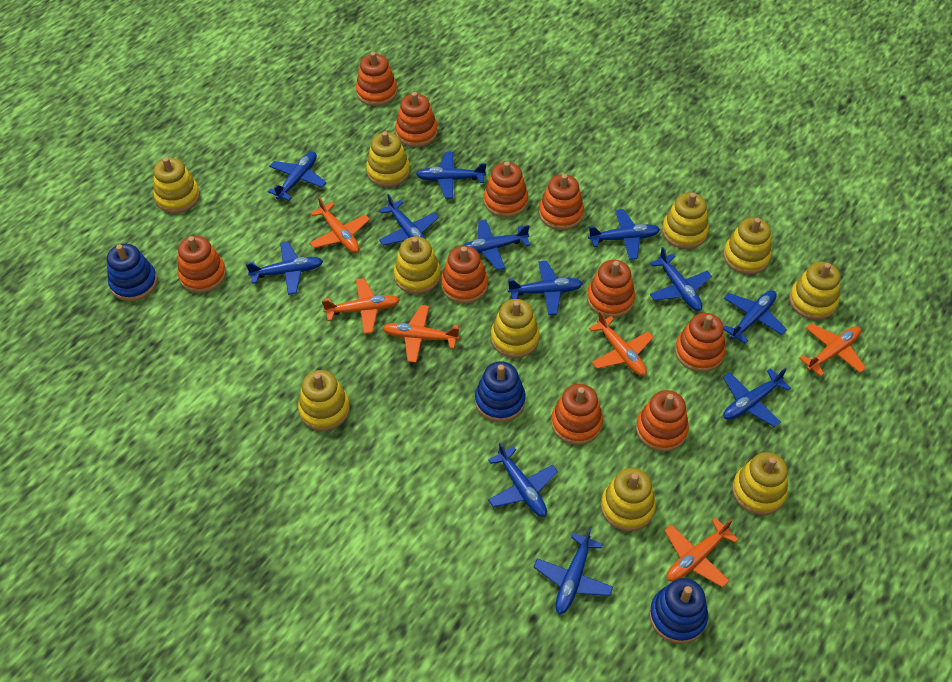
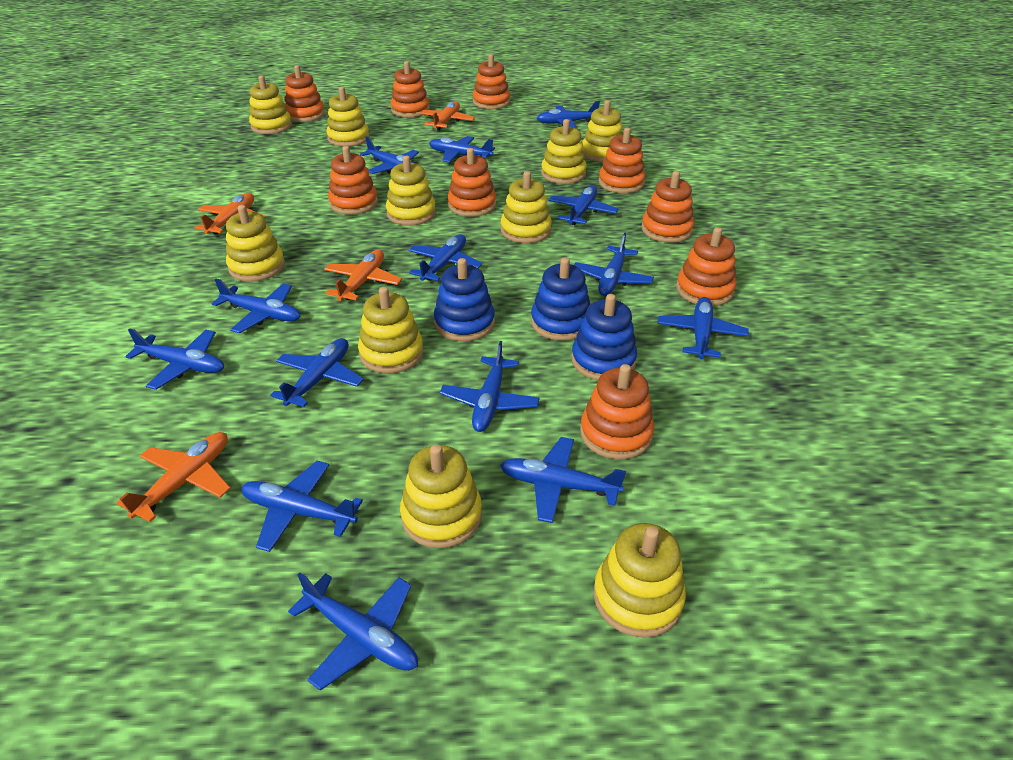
blue plane: 12 -> 14
orange plane: 6 -> 4
orange stacking toy: 10 -> 9

